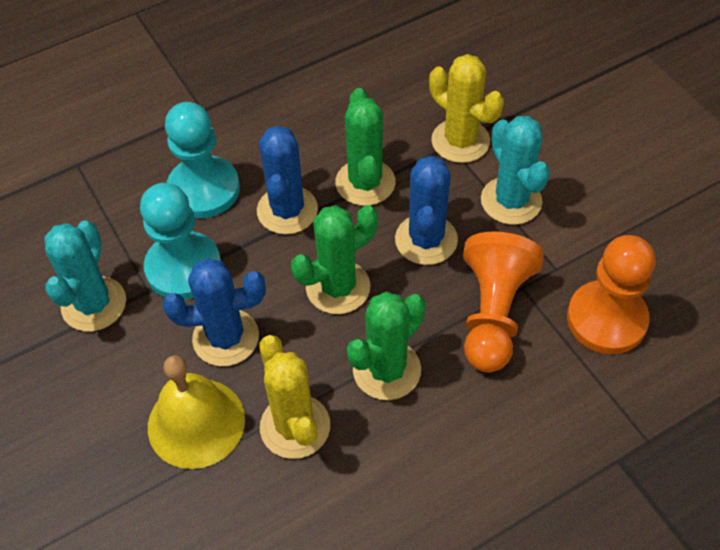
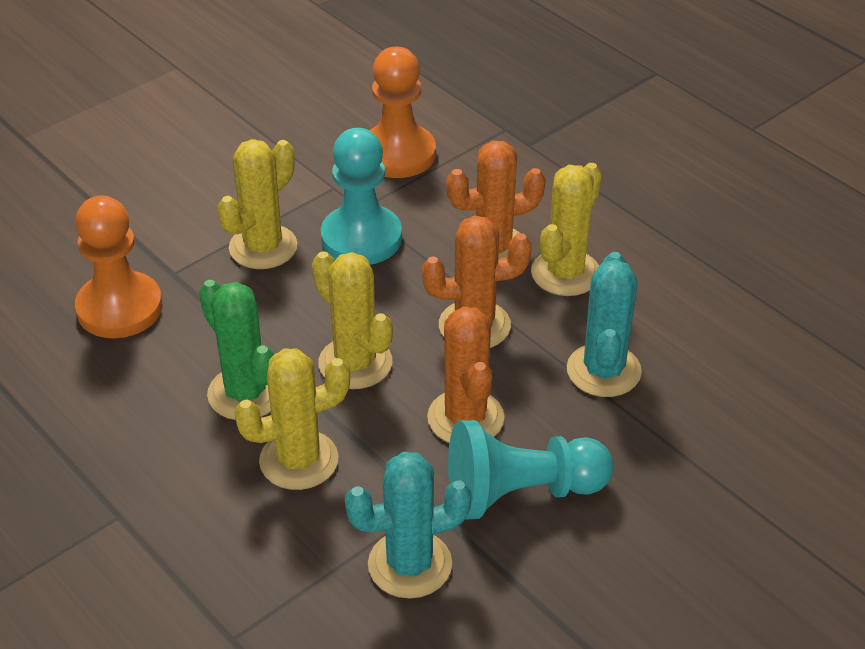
blue cactus: 3 -> 0
green cactus: 3 -> 1
orange cactus: 0 -> 3
yellow bell: 1 -> 0
yellow cactus: 2 -> 4

